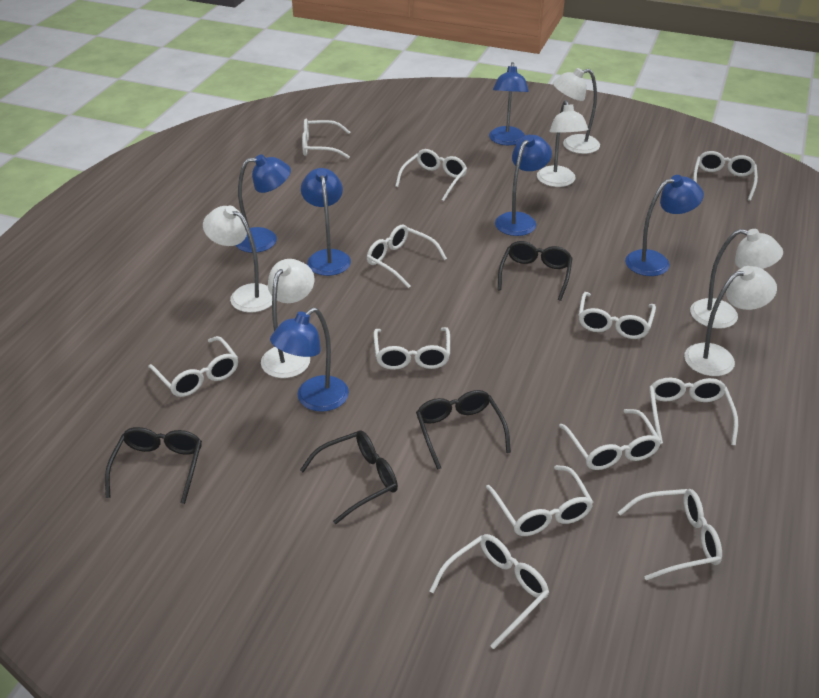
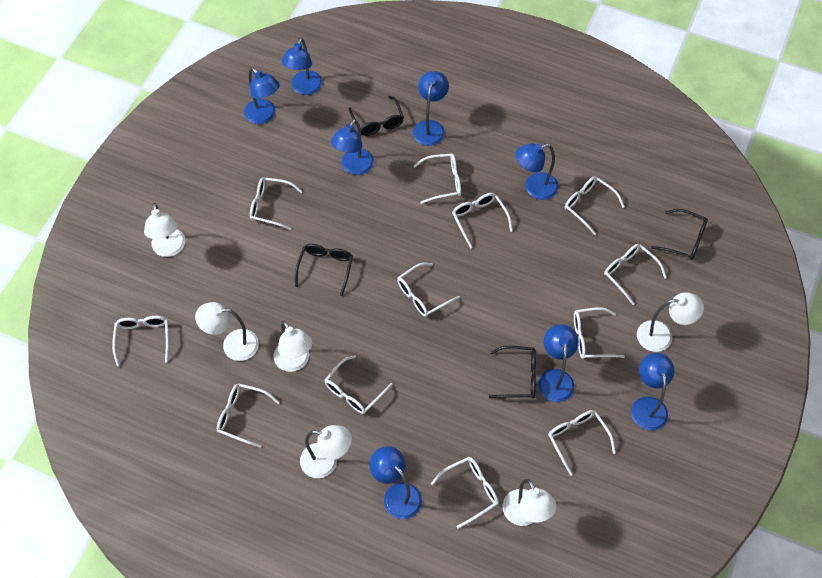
blue lamp: 6 -> 8

